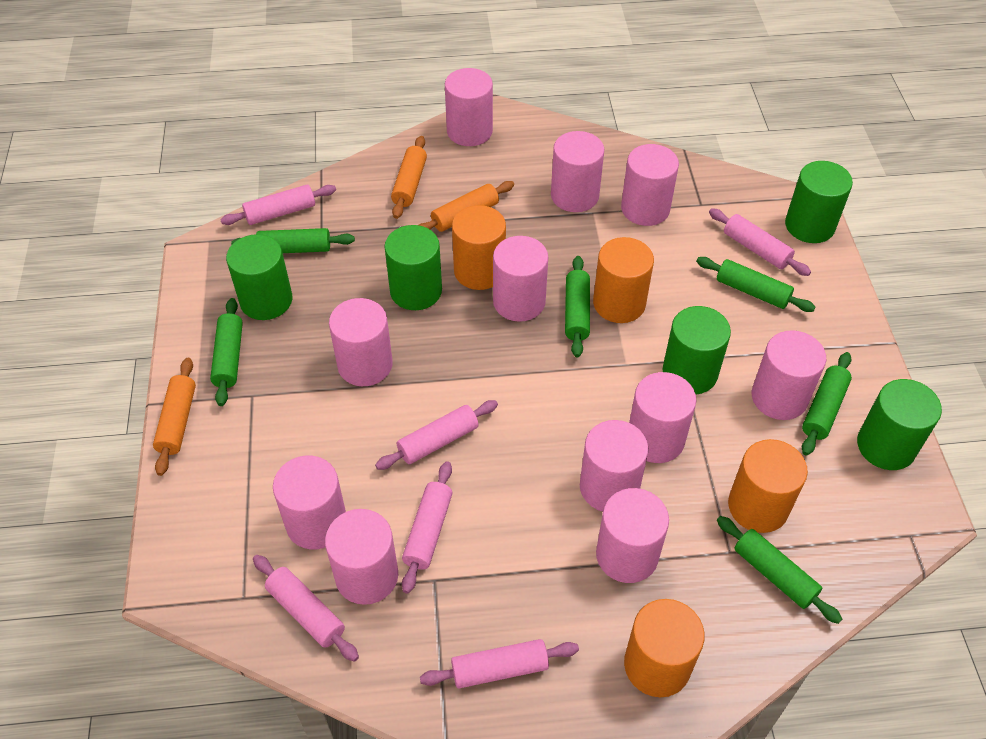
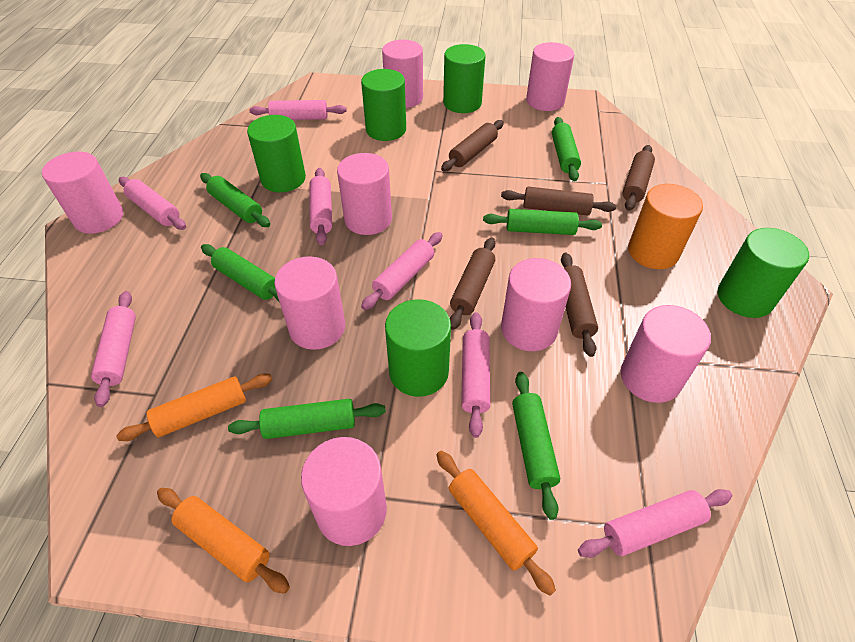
brown rolling pin: 0 -> 5
orange cylinder: 4 -> 1
pink cylinder: 11 -> 8
pink rolling pin: 6 -> 7

